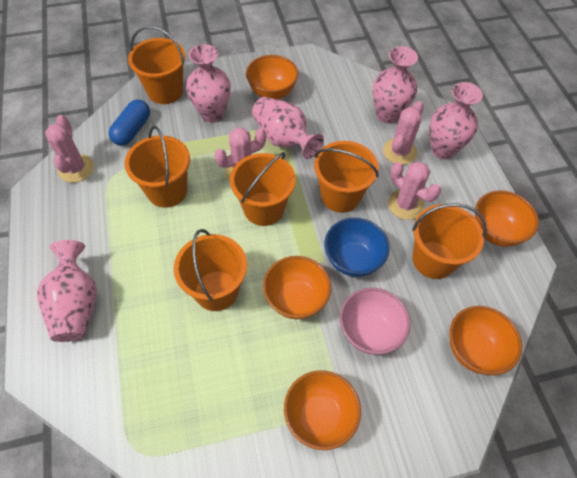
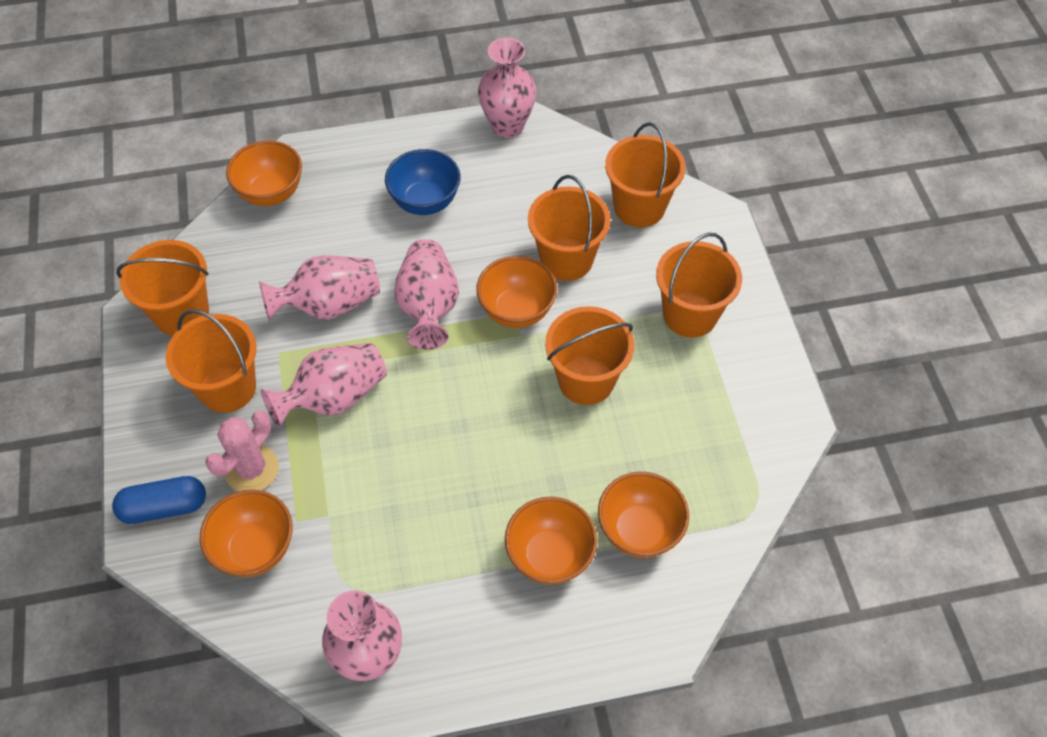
pink bowl: 1 -> 0
pink cactus: 4 -> 1

